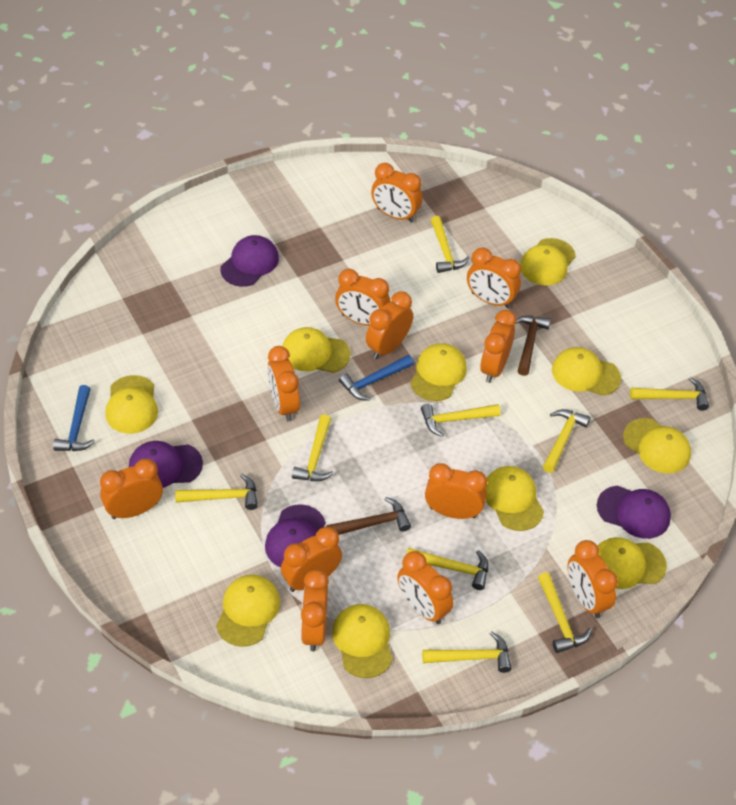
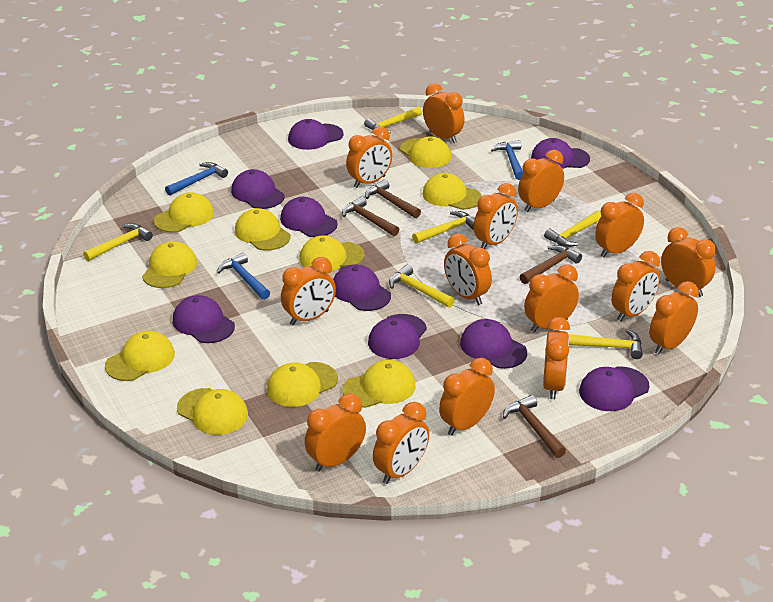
blue hammer: 2 -> 3
brown hammer: 2 -> 4
orange clock: 12 -> 15
purple cap: 4 -> 9
yellow hammer: 9 -> 6

